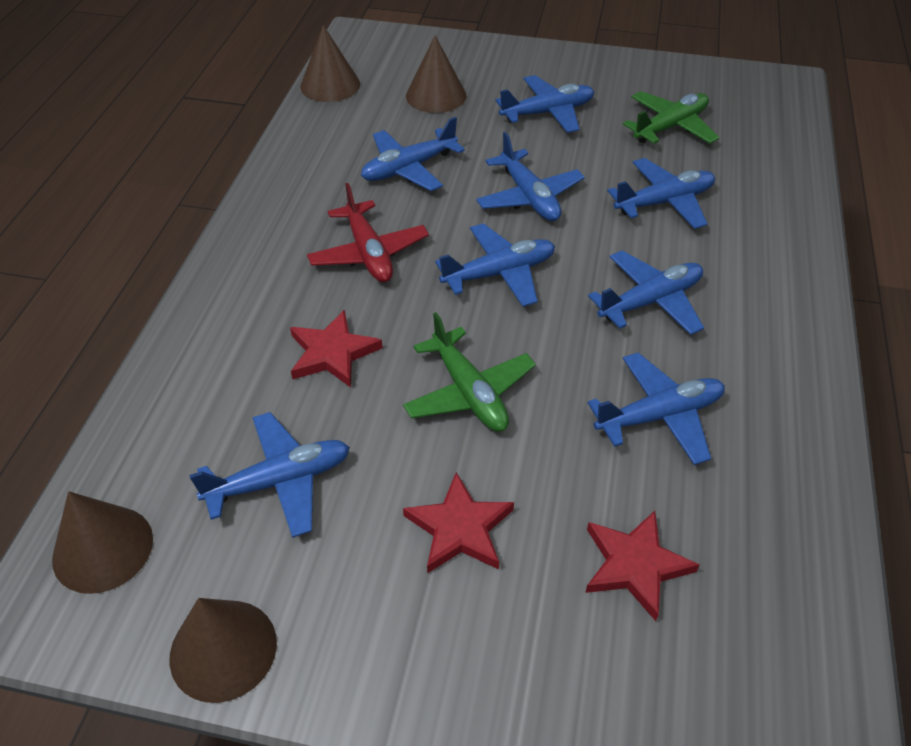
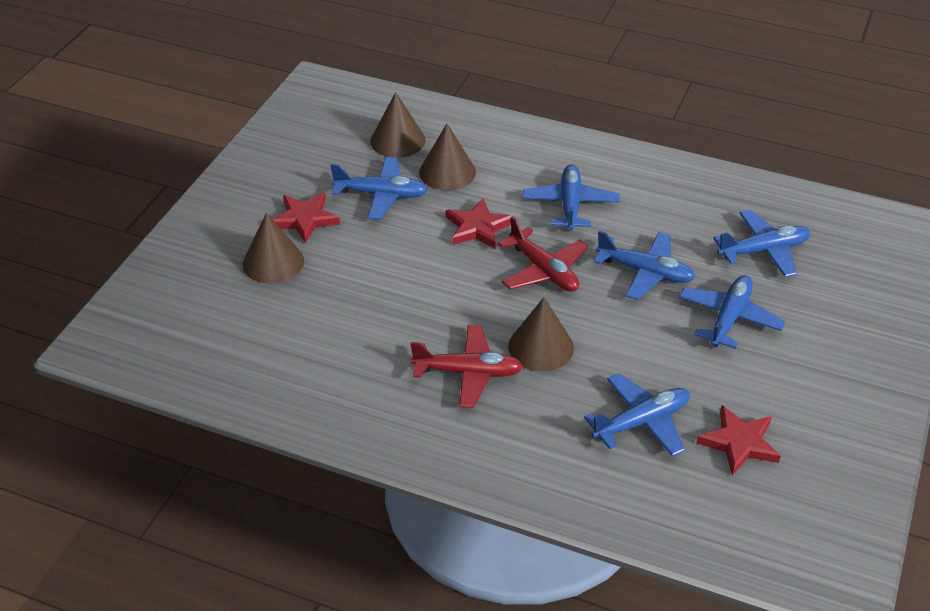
blue plane: 8 -> 6
green plane: 2 -> 0
red plane: 1 -> 2

